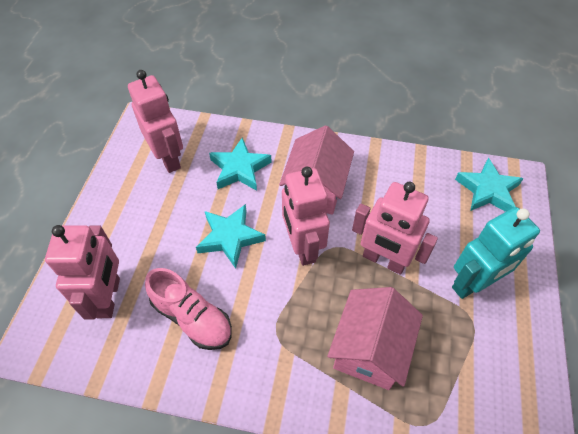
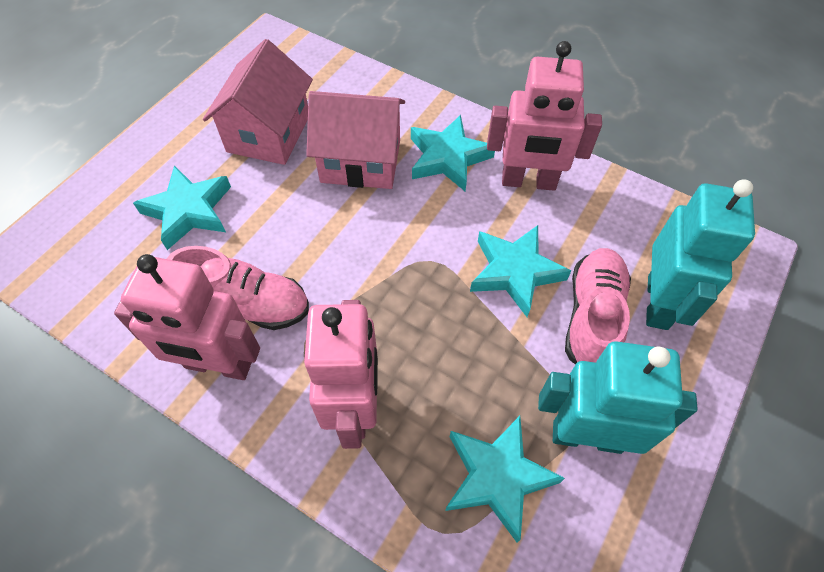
pink robot: 4 -> 3
pink shoe: 1 -> 2
turquoise robot: 1 -> 2
turquoise star: 3 -> 4

